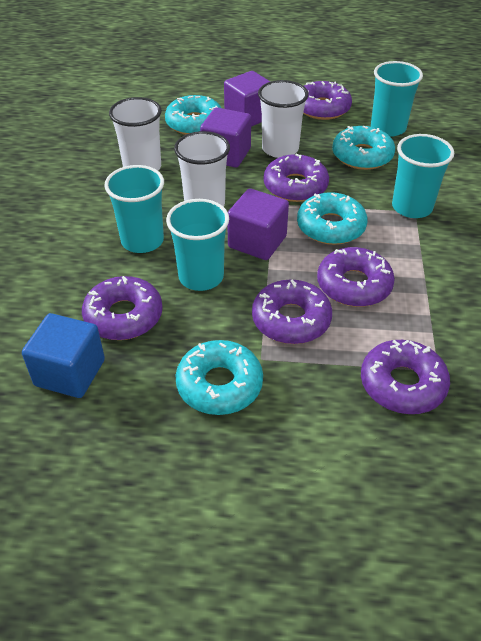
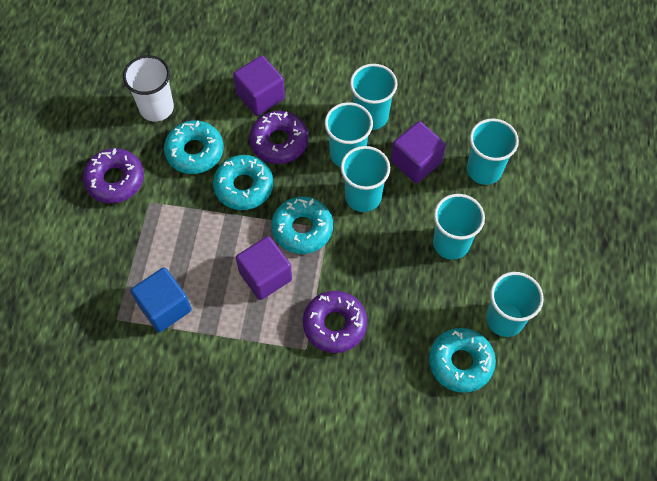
purple donut: 6 -> 3
turquoise cup: 4 -> 6
white cup: 3 -> 1

